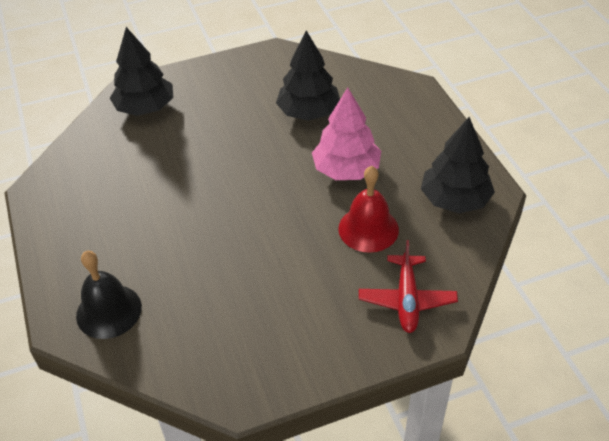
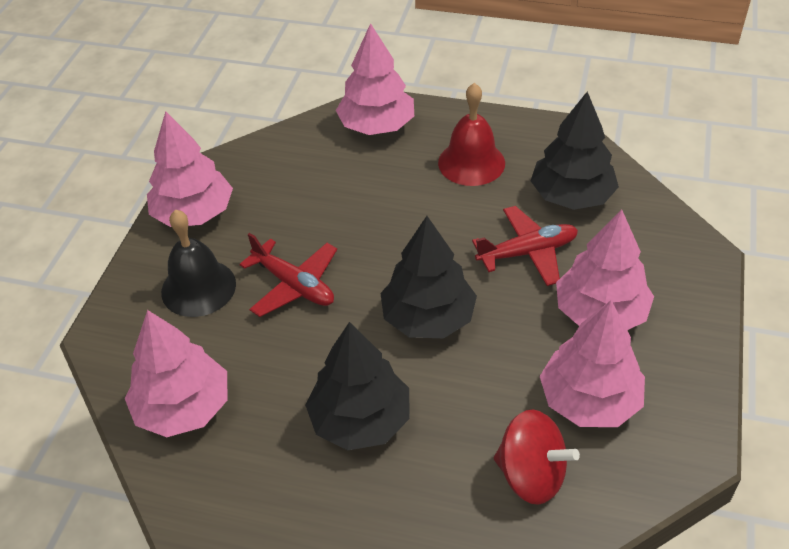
pink tree: 1 -> 5
red plane: 1 -> 2
red spinning top: 0 -> 1

